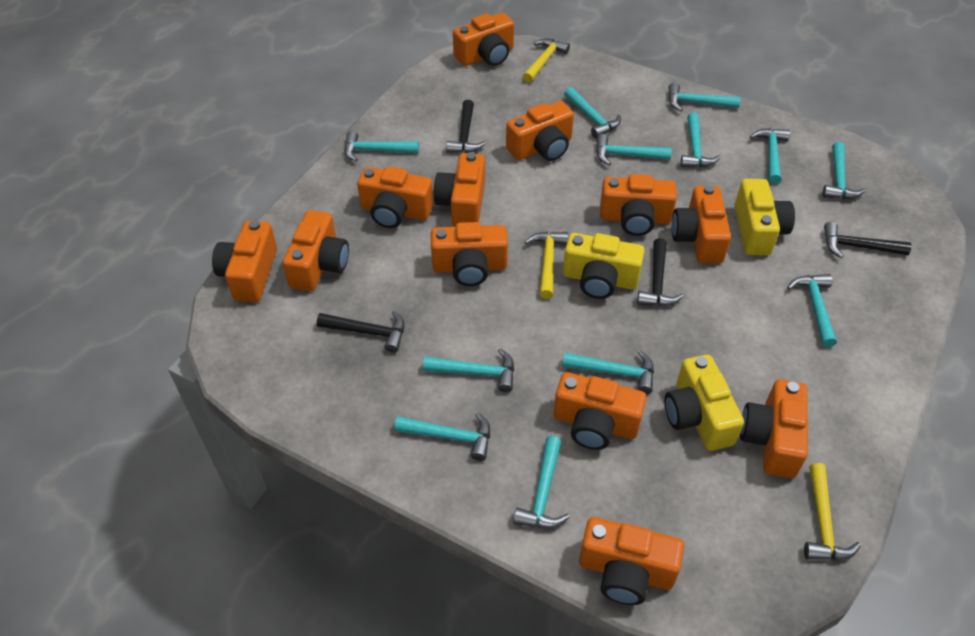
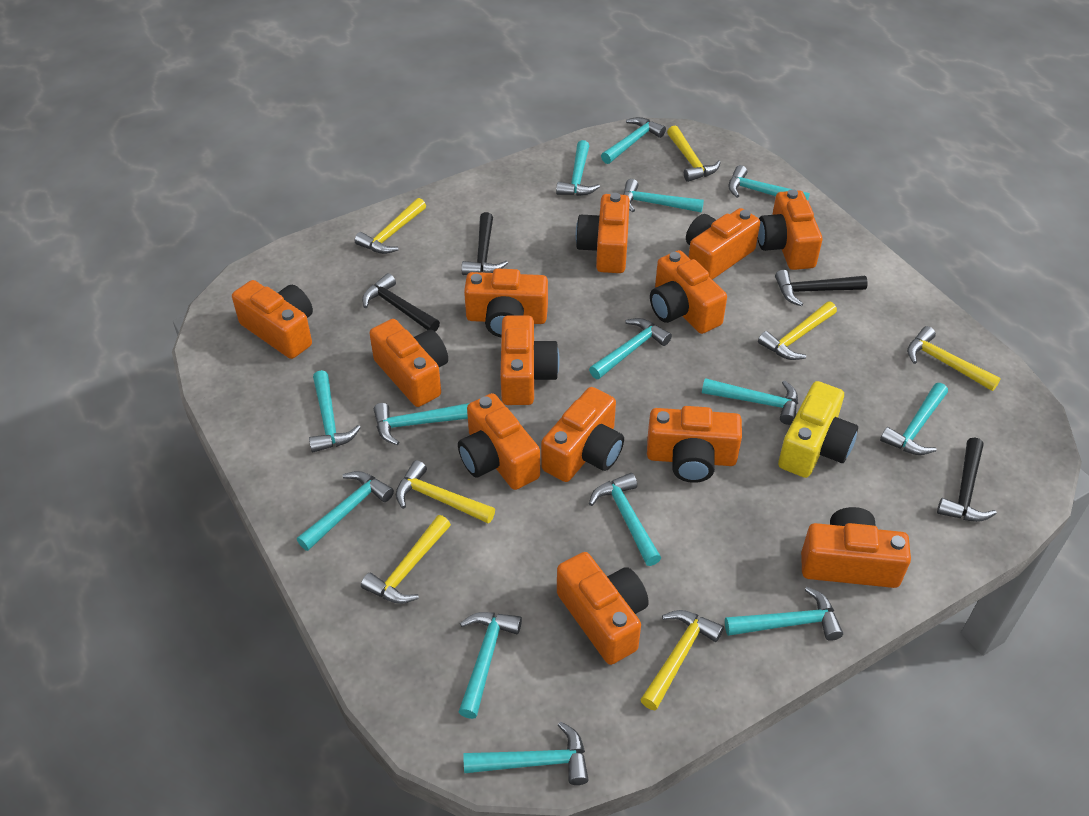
orange camera: 12 -> 13
turquoise hammer: 12 -> 14
yellow camera: 3 -> 1
yellow hammer: 3 -> 7

